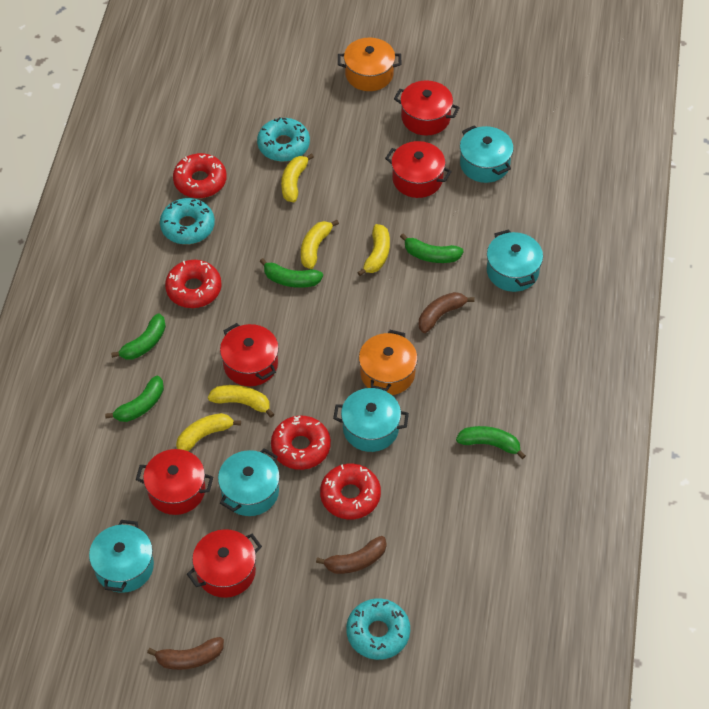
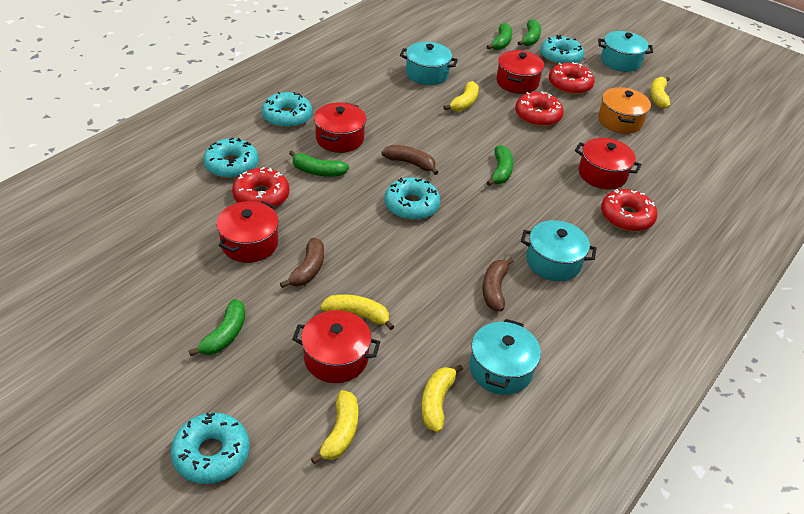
orange pot: 2 -> 1
turquoise donut: 3 -> 5
turquoise pot: 5 -> 4

